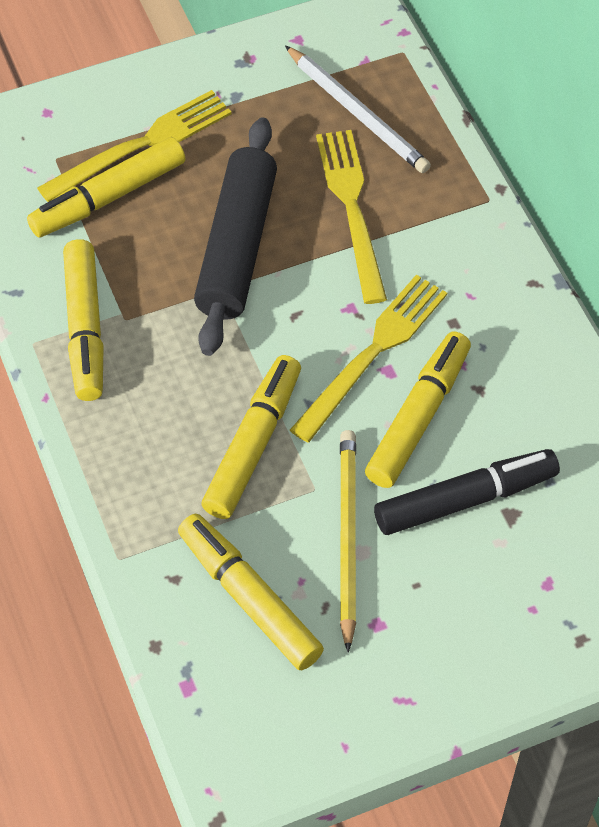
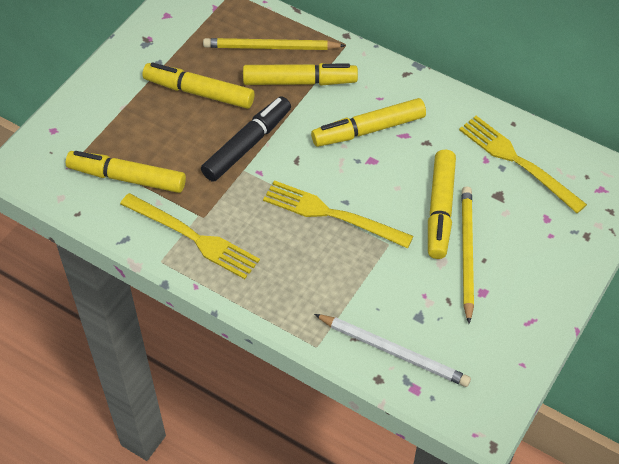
black rolling pin: 1 -> 0
yellow pencil: 1 -> 2

